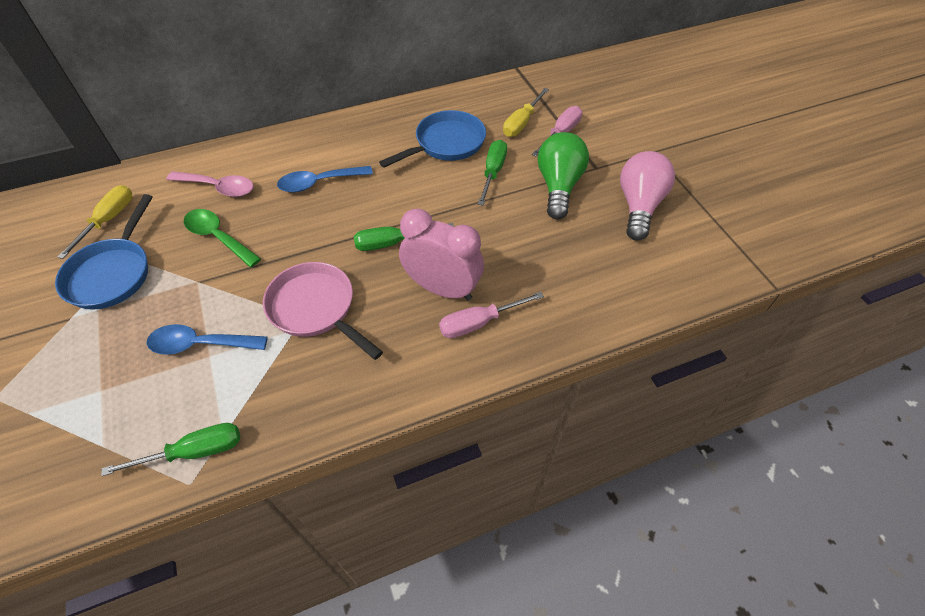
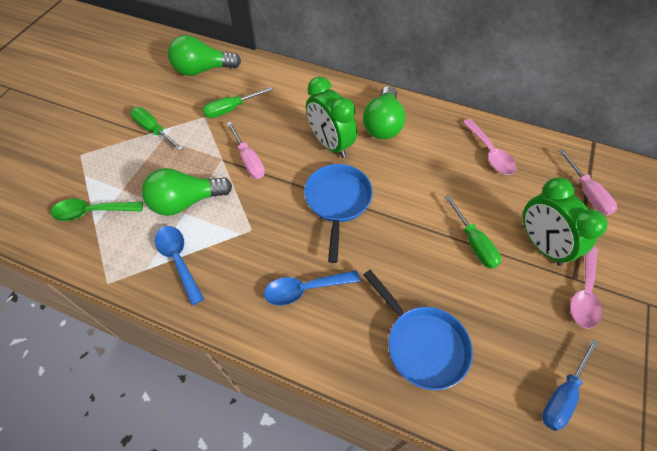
blue screwdriver: 0 -> 1
green clock: 0 -> 2
green light bulb: 1 -> 3
pink clock: 1 -> 0
pink light bulb: 1 -> 0
pink pan: 1 -> 0
pink spoon: 1 -> 2
yellow screwdriver: 2 -> 0

